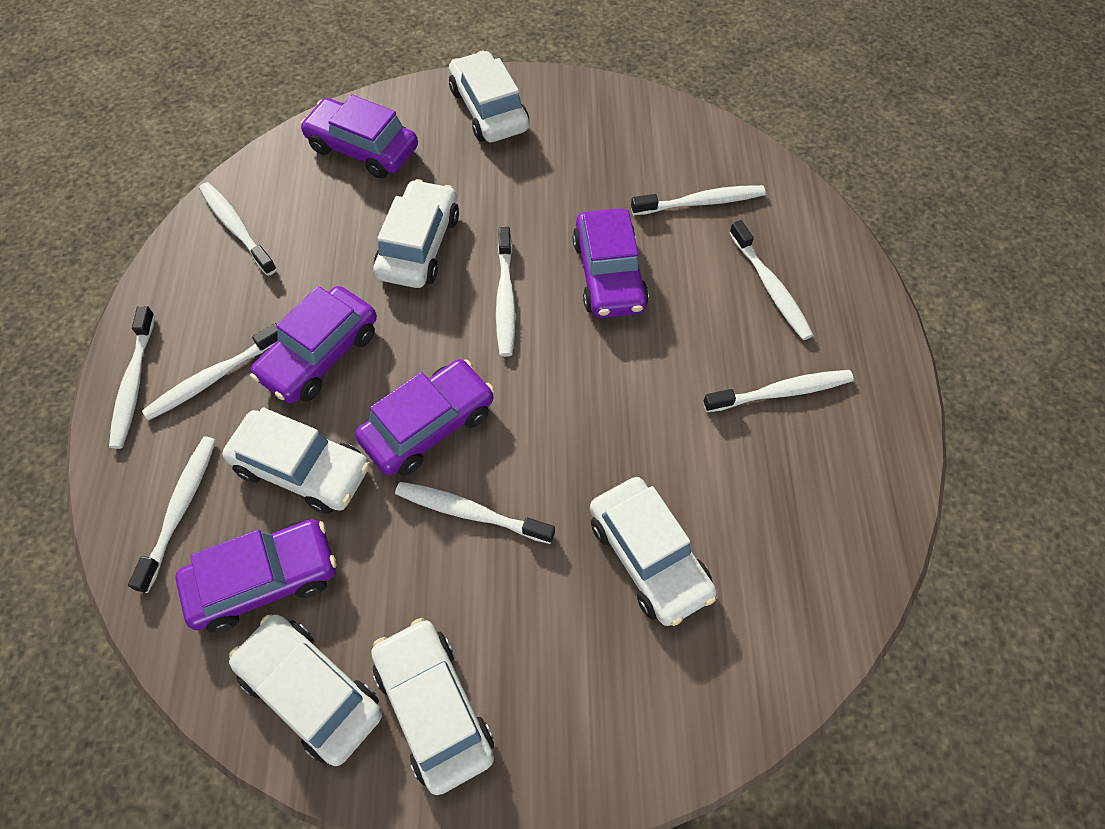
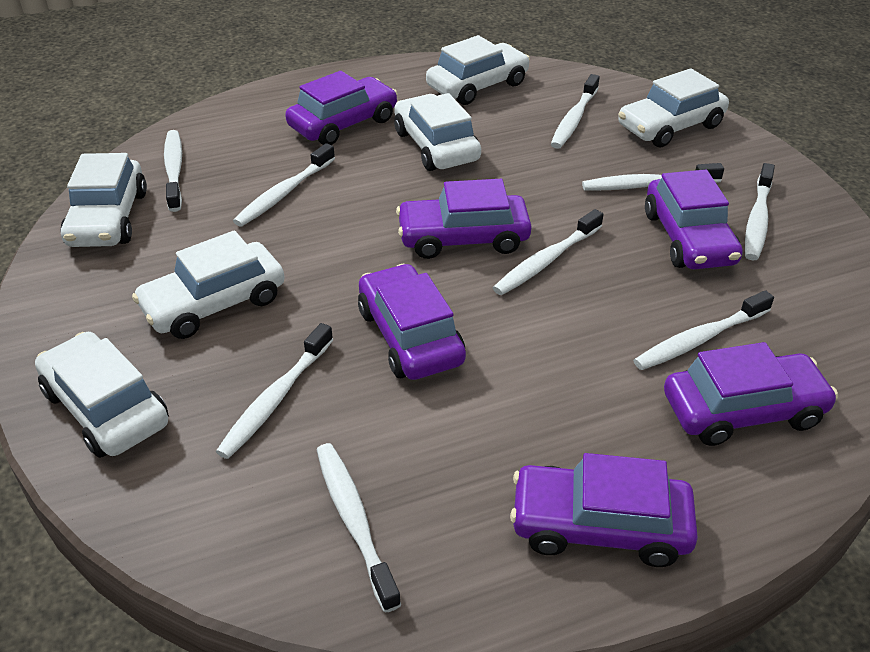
purple car: 5 -> 6

